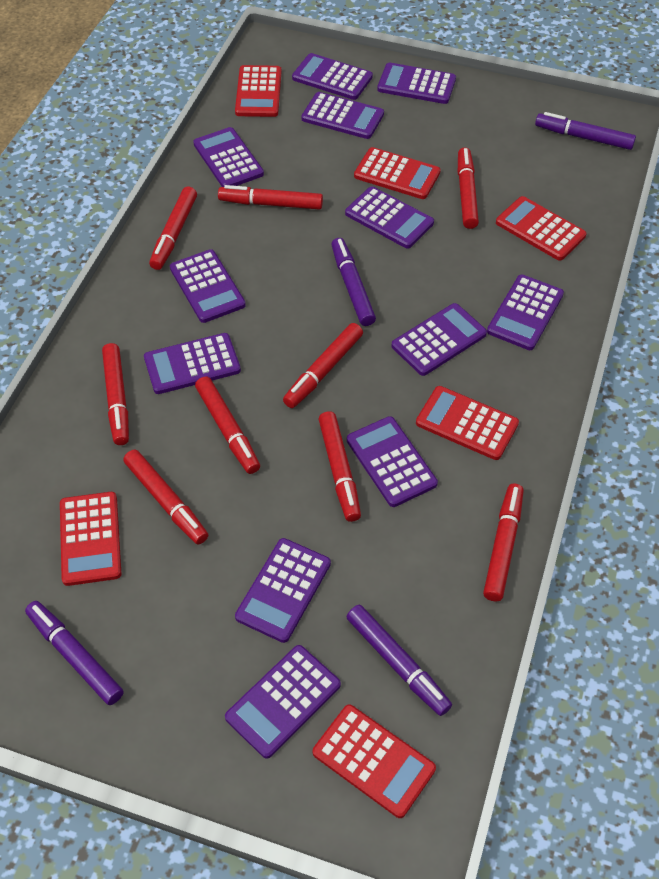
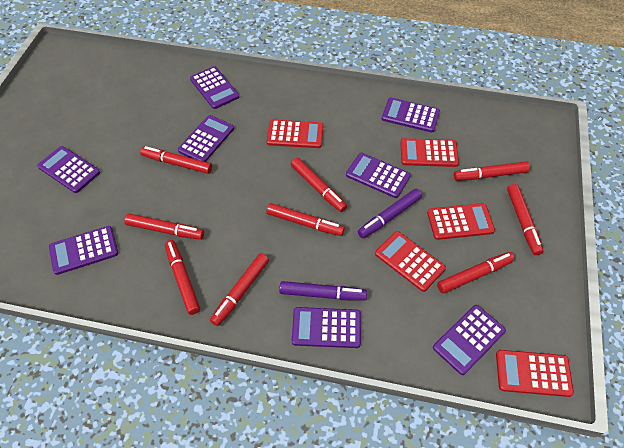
purple calculator: 12 -> 8
purple marker: 4 -> 2
red calculator: 6 -> 5

